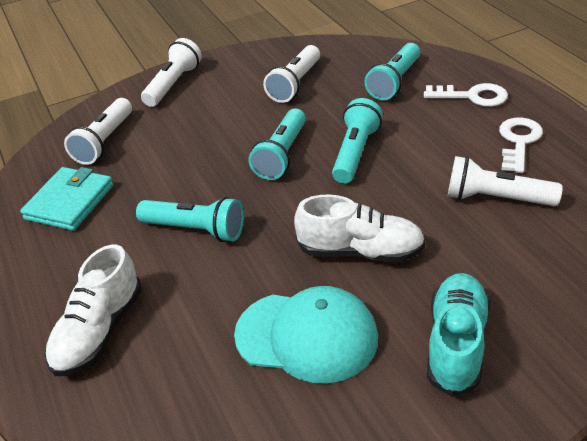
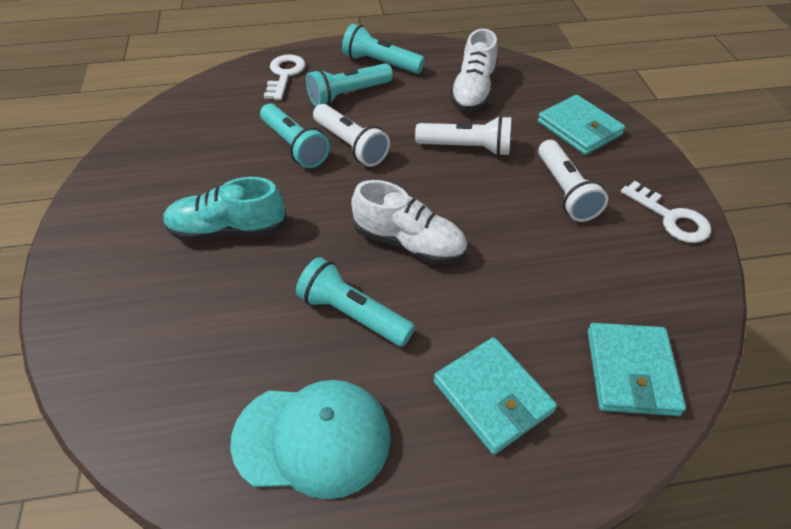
turquoise wallet: 1 -> 3
white flashlight: 4 -> 3

